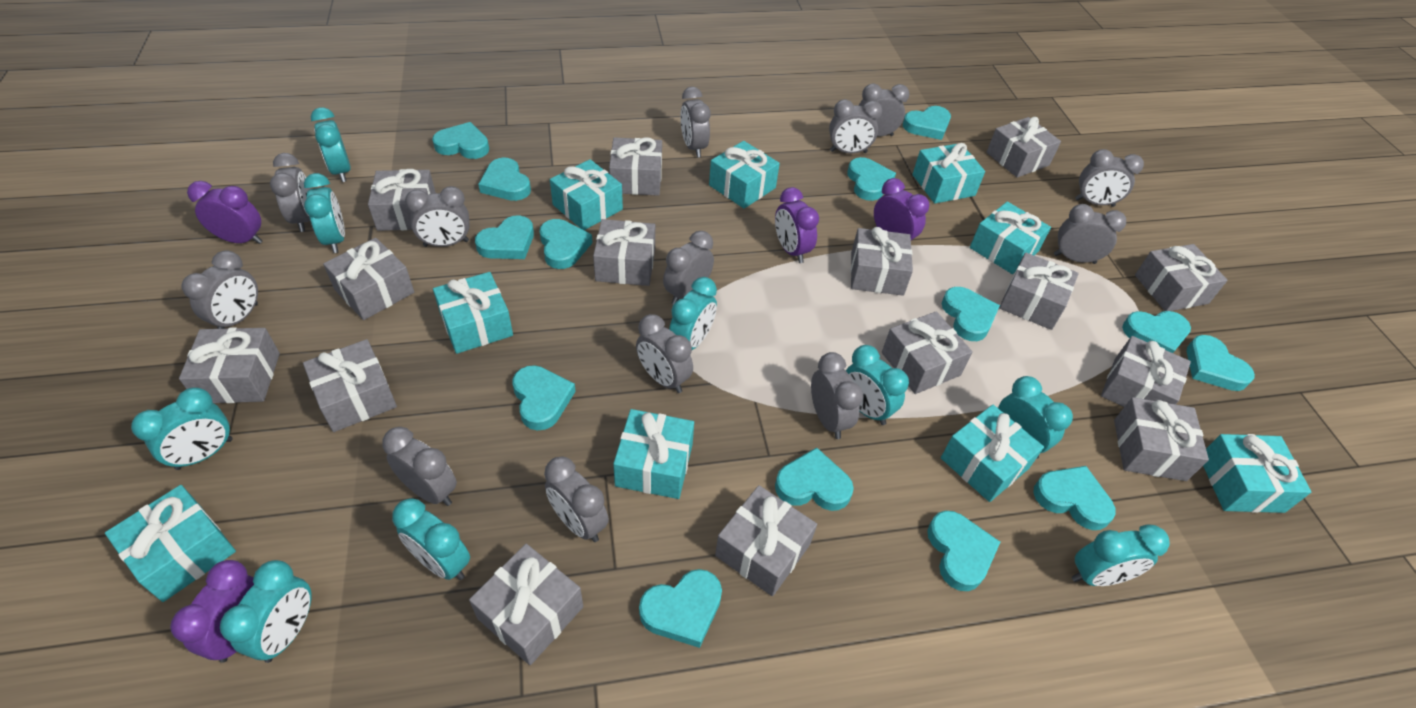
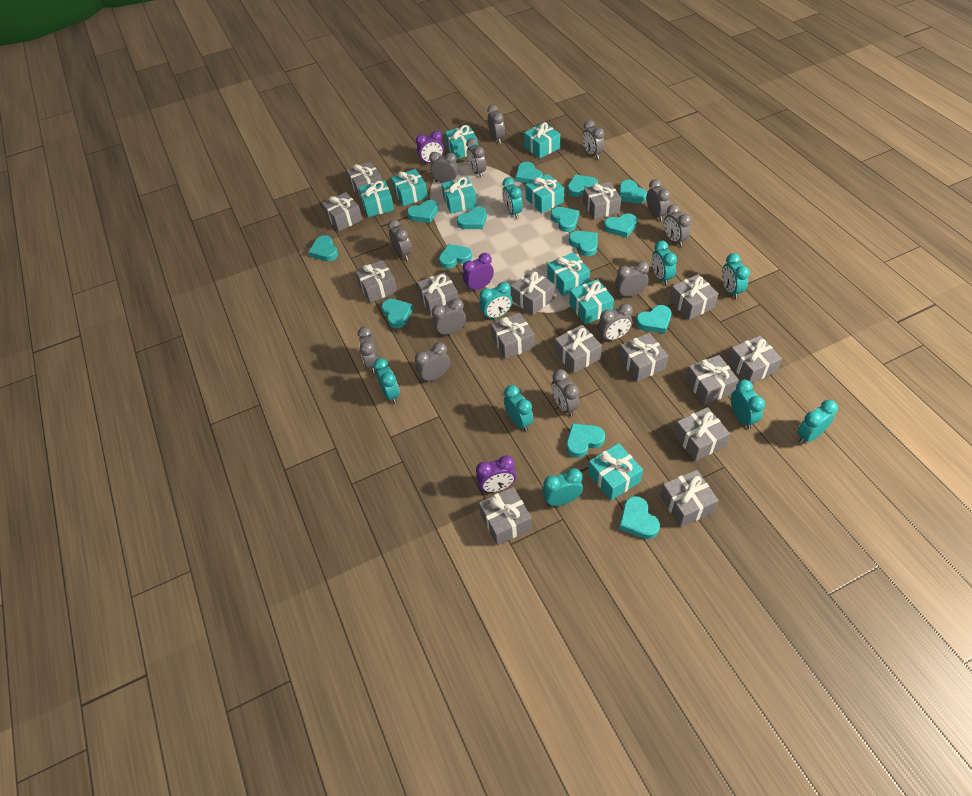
purple clock: 4 -> 3

